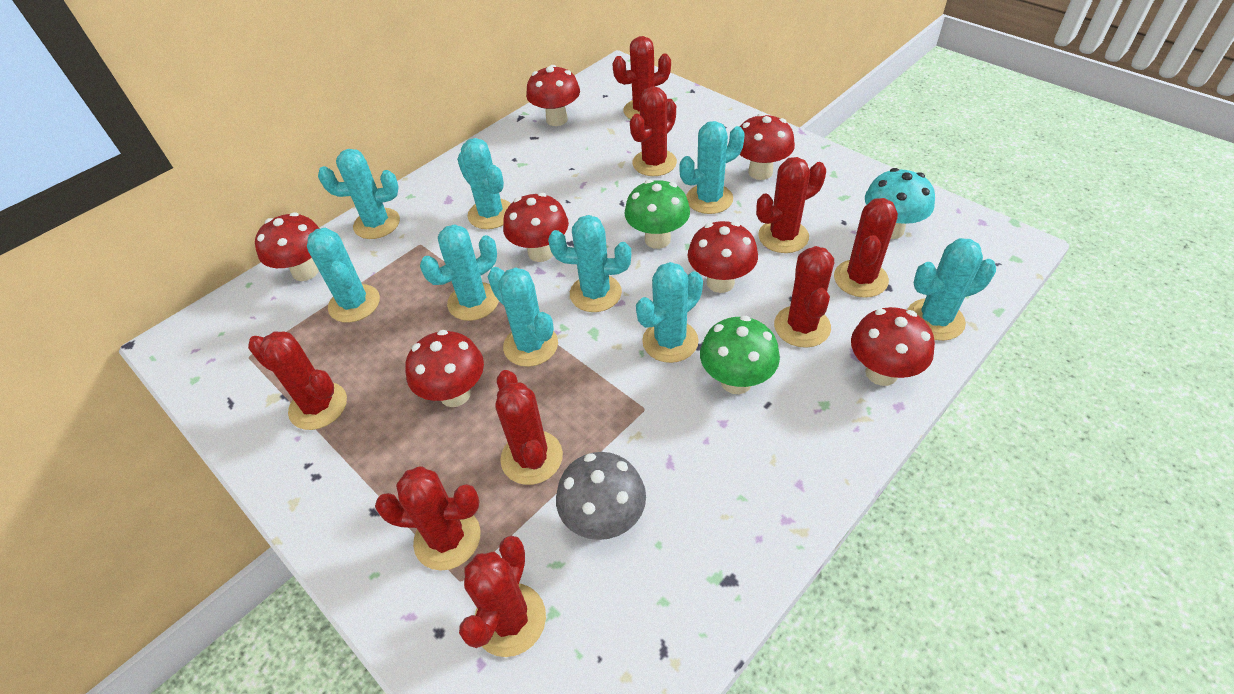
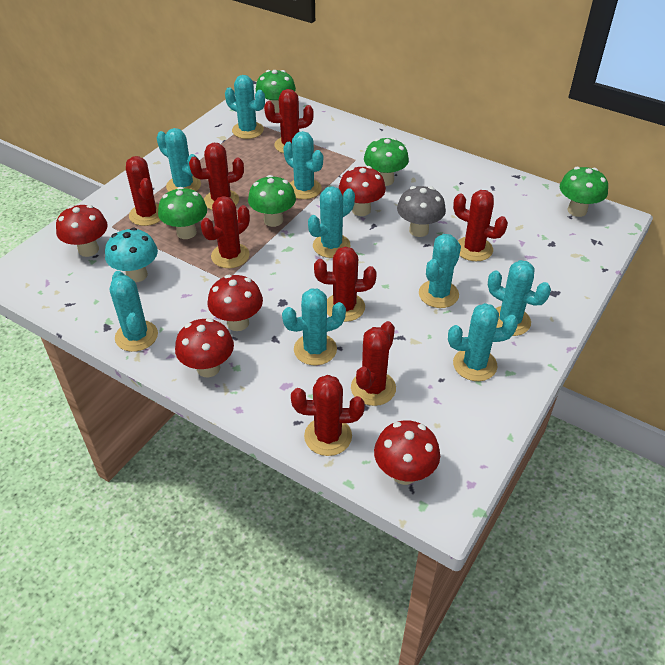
green mushroom: 2 -> 5
red cactus: 9 -> 8
red mushroom: 7 -> 5

